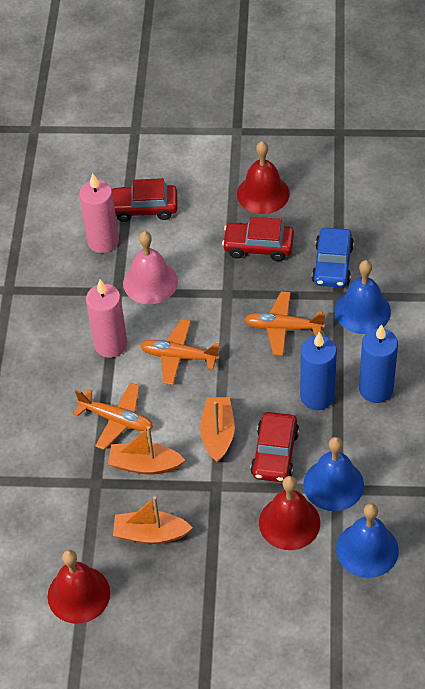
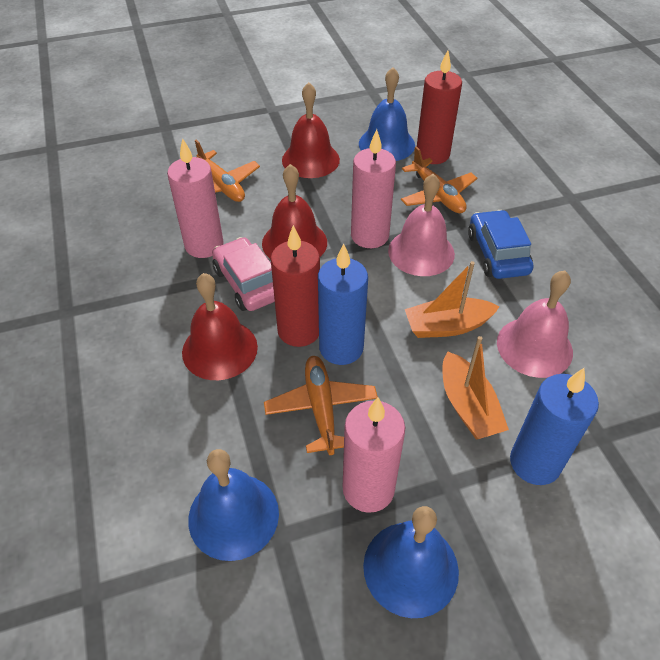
orange boat: 3 -> 2
pink bell: 1 -> 2
pink candle: 2 -> 3
pink car: 0 -> 1
red candle: 0 -> 2
red car: 3 -> 0

